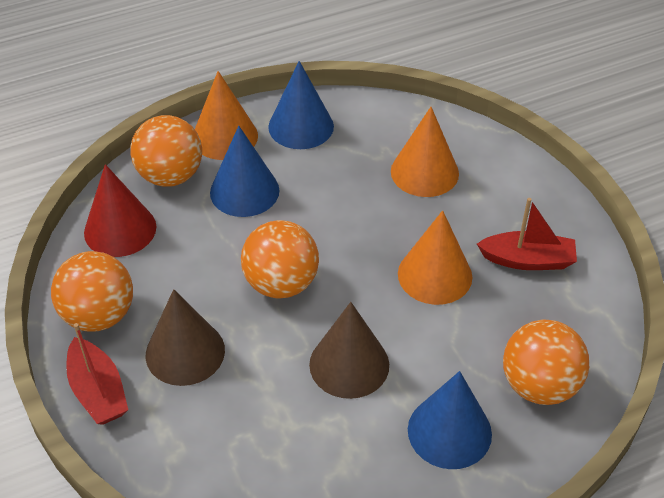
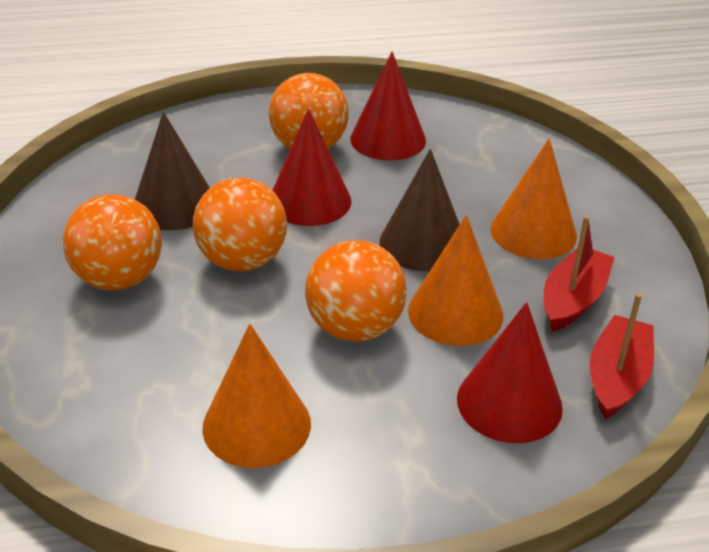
blue cone: 3 -> 0
red cone: 1 -> 3

